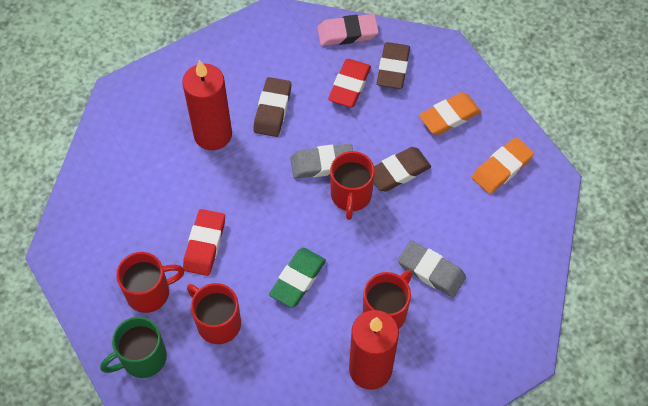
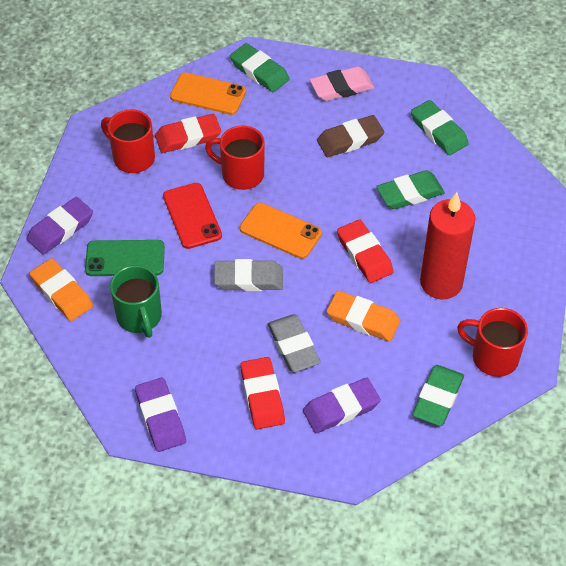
brown eraser: 3 -> 1
green eraser: 1 -> 4
green phone: 0 -> 1
orange phone: 0 -> 2
purple eraser: 0 -> 3
red candle: 2 -> 1
red eraser: 2 -> 3
red mug: 4 -> 3
red phone: 0 -> 1

